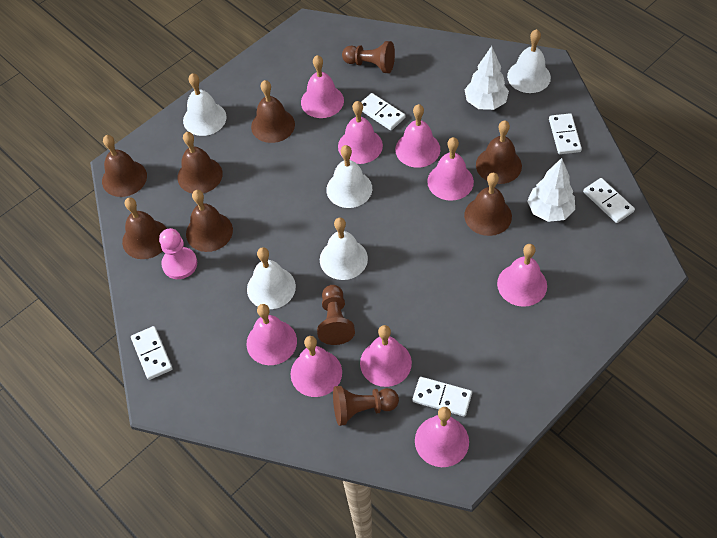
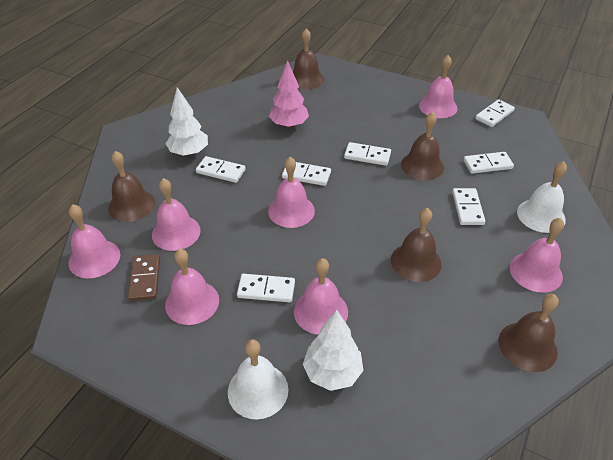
brown bell: 7 -> 5
brown domino: 0 -> 1
brown pawn: 3 -> 0
pink bell: 9 -> 7
pink pawn: 1 -> 0
pink tree: 0 -> 1
white bell: 5 -> 2
white domino: 5 -> 7

